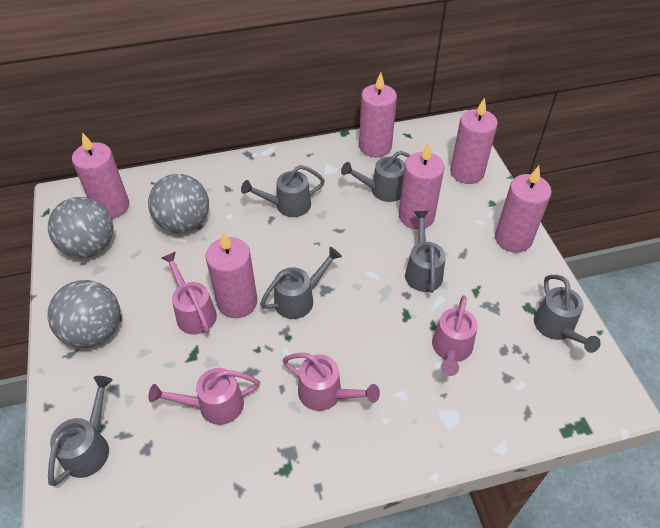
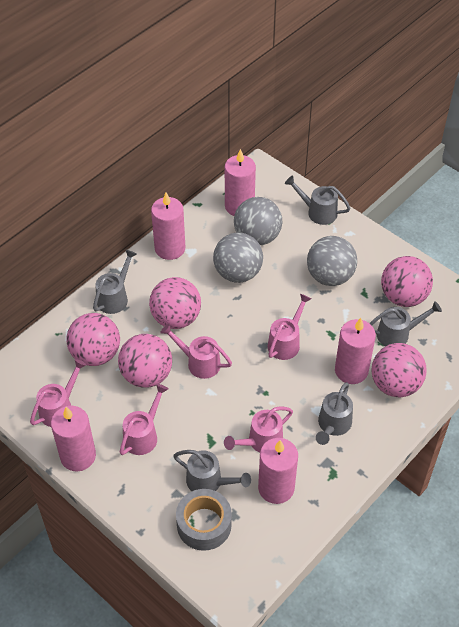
grey tape: 0 -> 1
grey watering can: 6 -> 5
pink ball: 0 -> 5
pink candle: 6 -> 5
pink watering can: 4 -> 5

